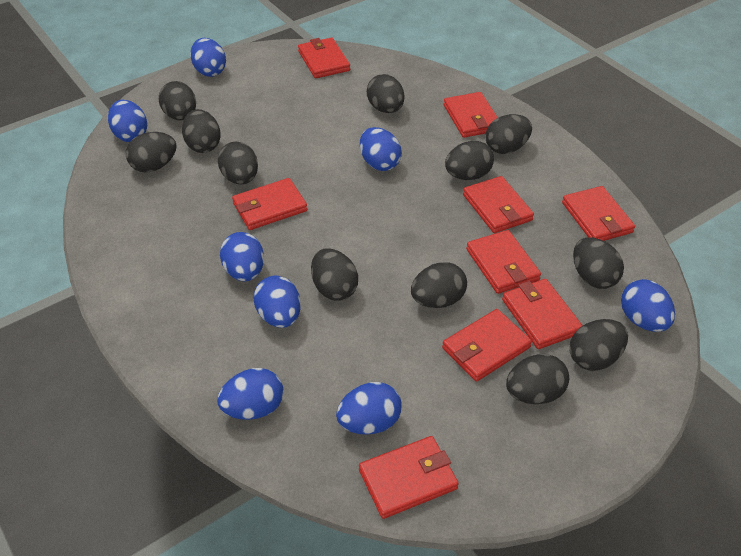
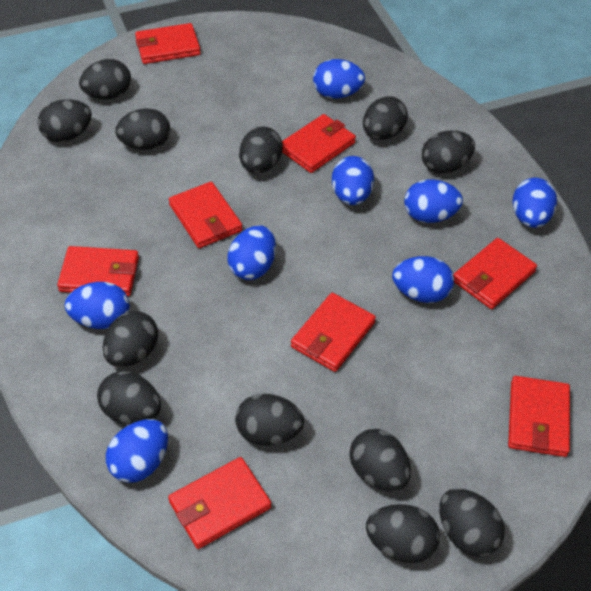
red wallet: 9 -> 8

